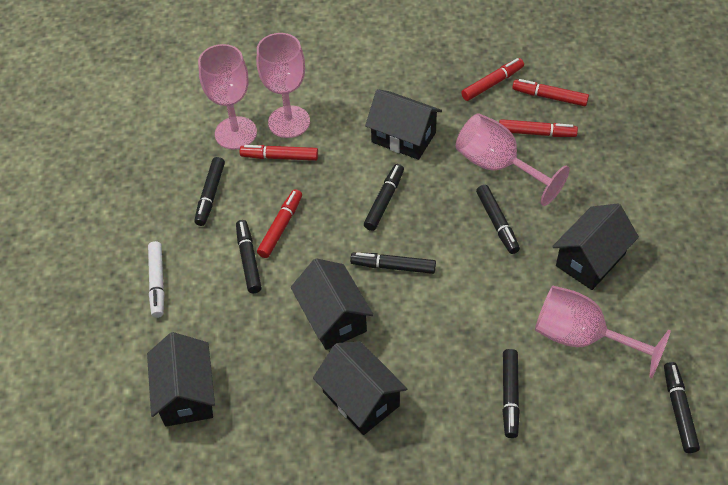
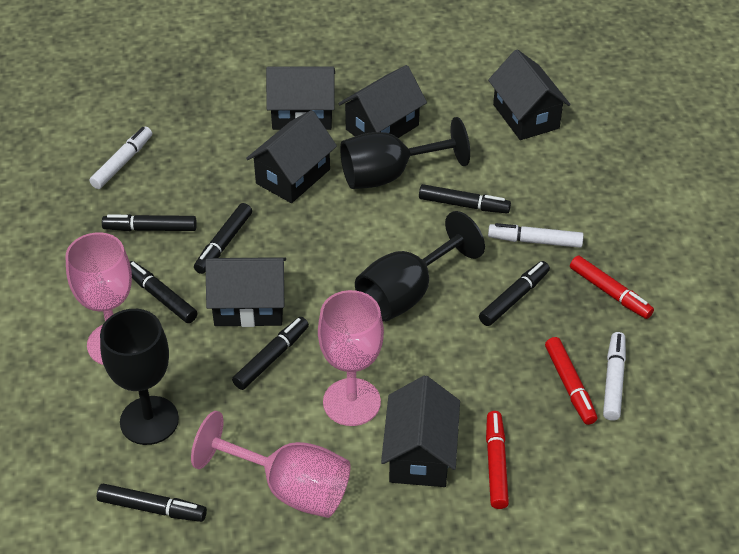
black goblet: 0 -> 3
black house: 5 -> 6
pink goblet: 4 -> 3
red marker: 5 -> 3
white marker: 1 -> 3

